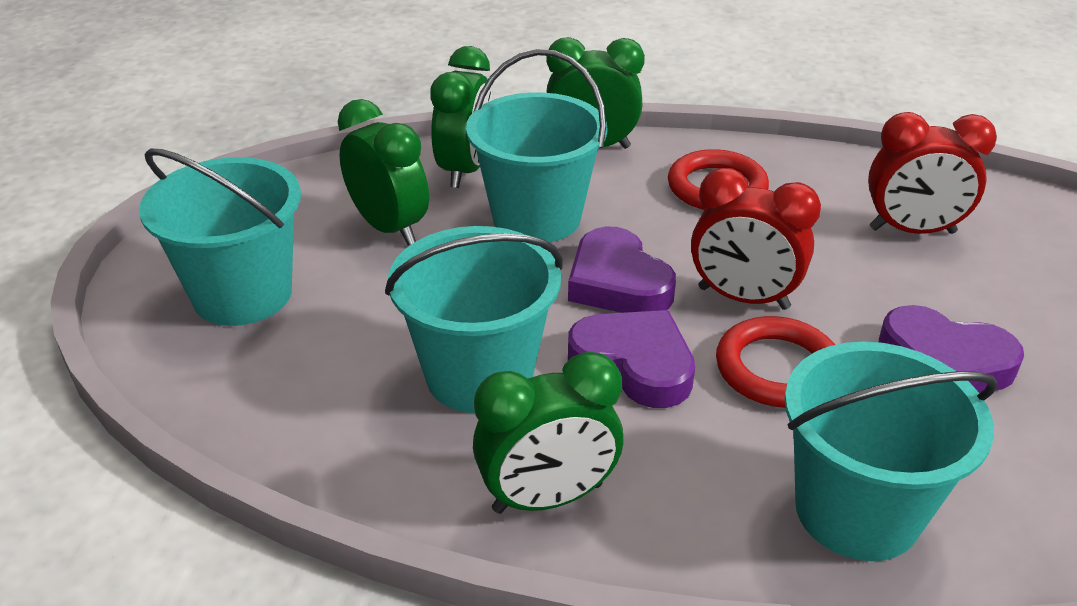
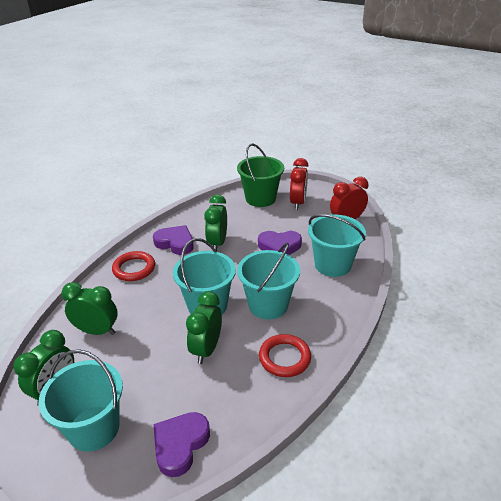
green bucket: 0 -> 1

